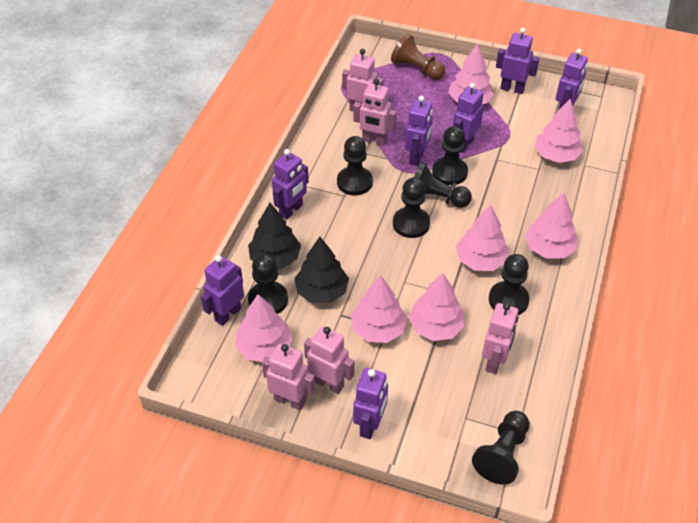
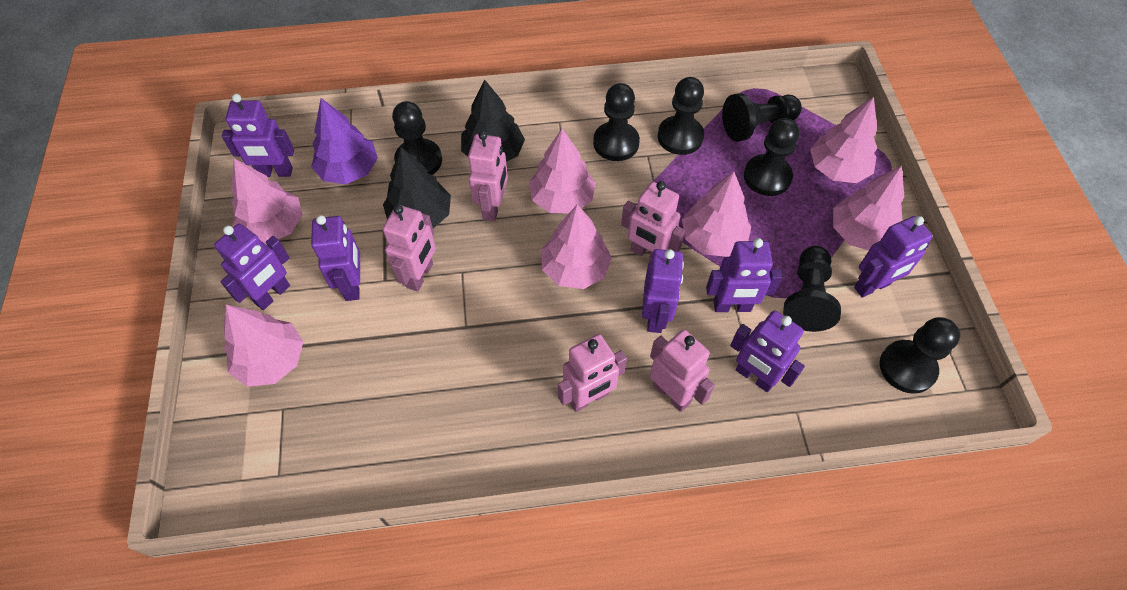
brown pawn: 1 -> 0
purple tree: 0 -> 1

